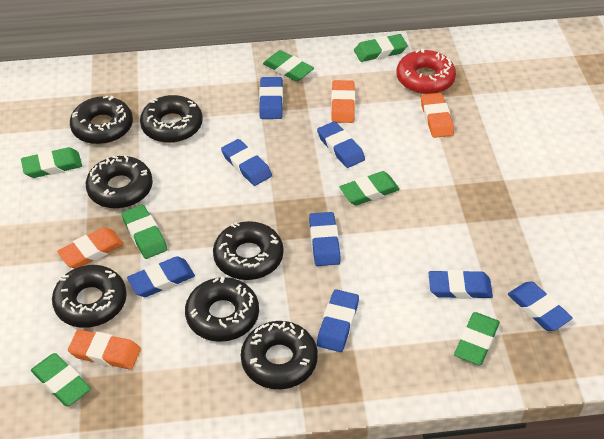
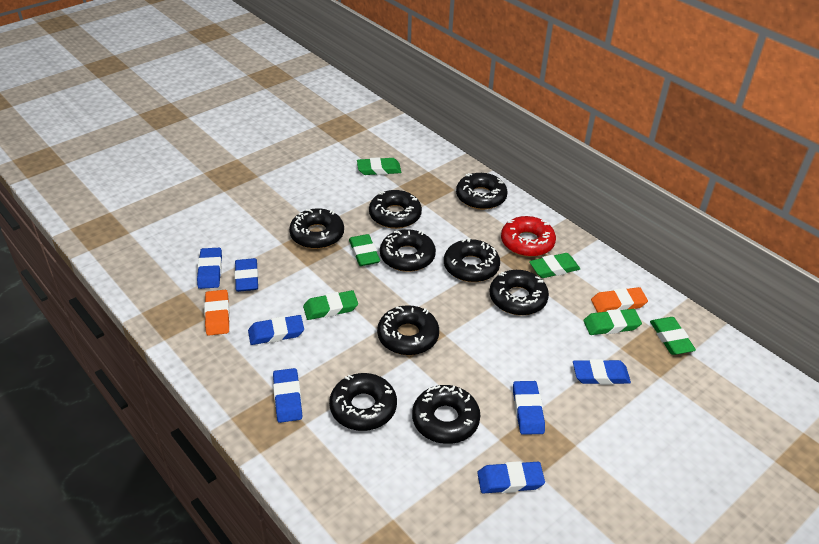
black donut: 7 -> 9
blue eraser: 8 -> 7
green eraser: 7 -> 6
orange eraser: 4 -> 2

